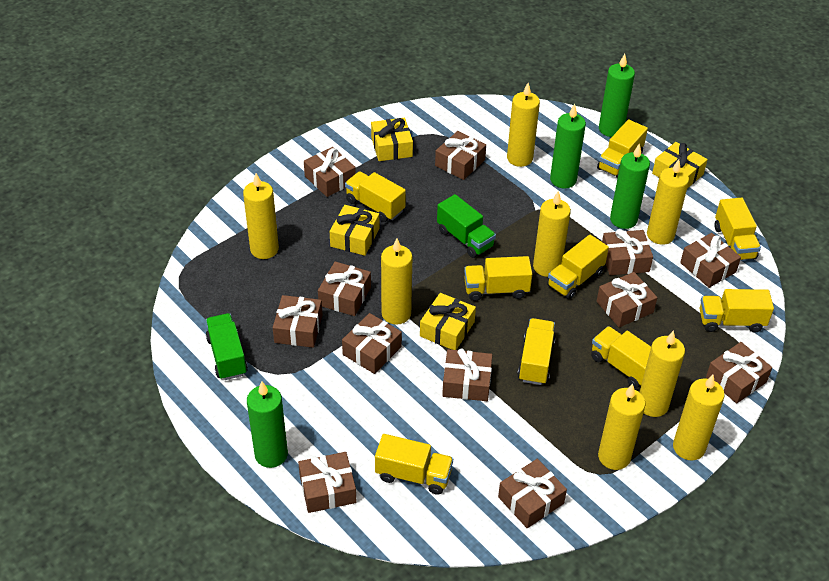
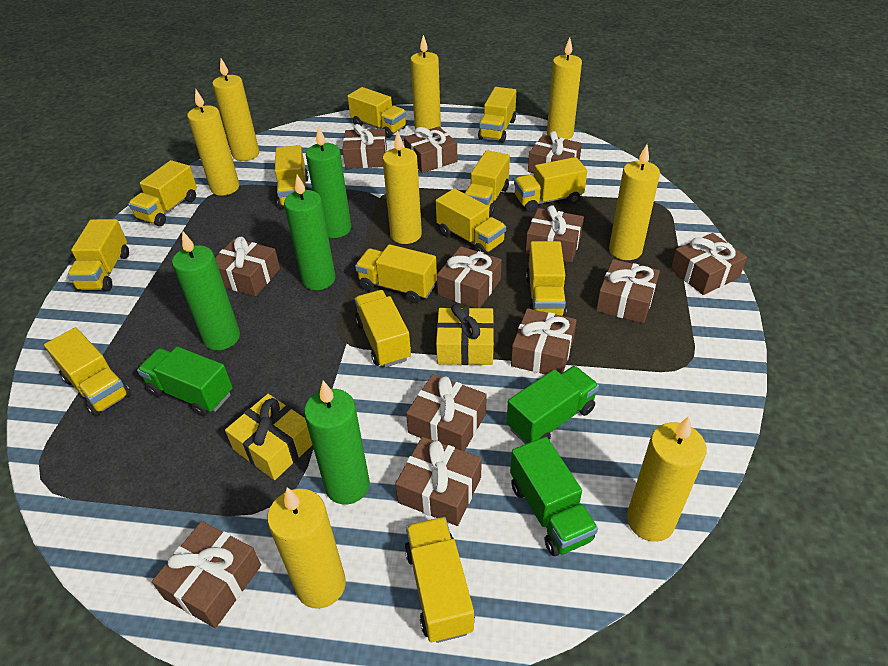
green truck: 2 -> 3
yellow gift: 4 -> 2
yellow truck: 9 -> 13

